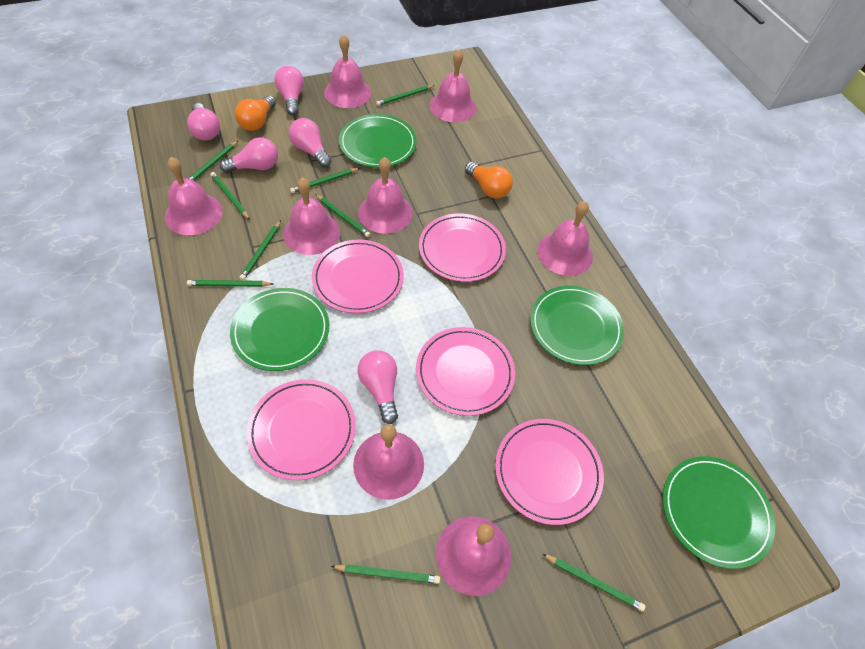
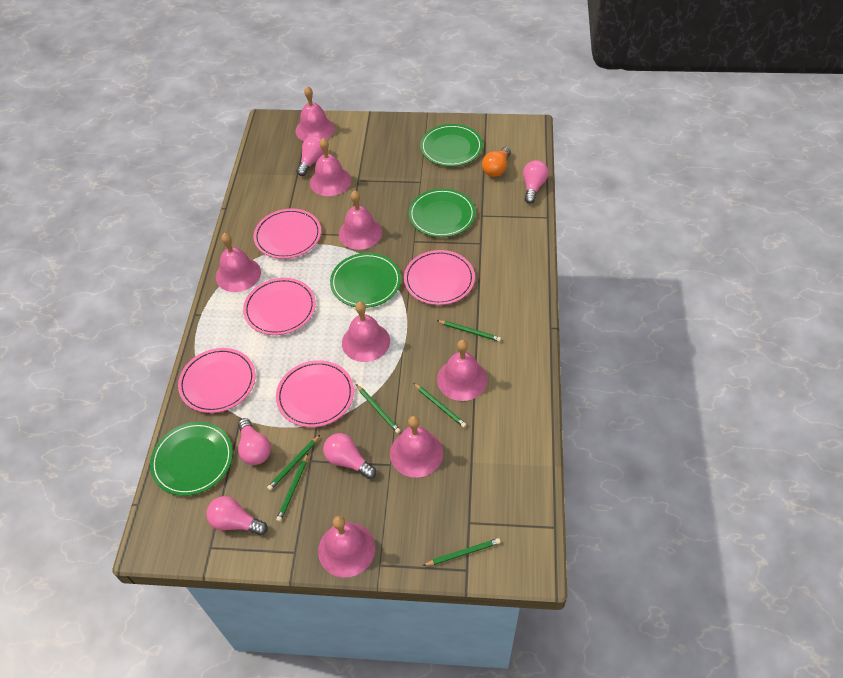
green pencil: 9 -> 6
orange light bulb: 2 -> 1

